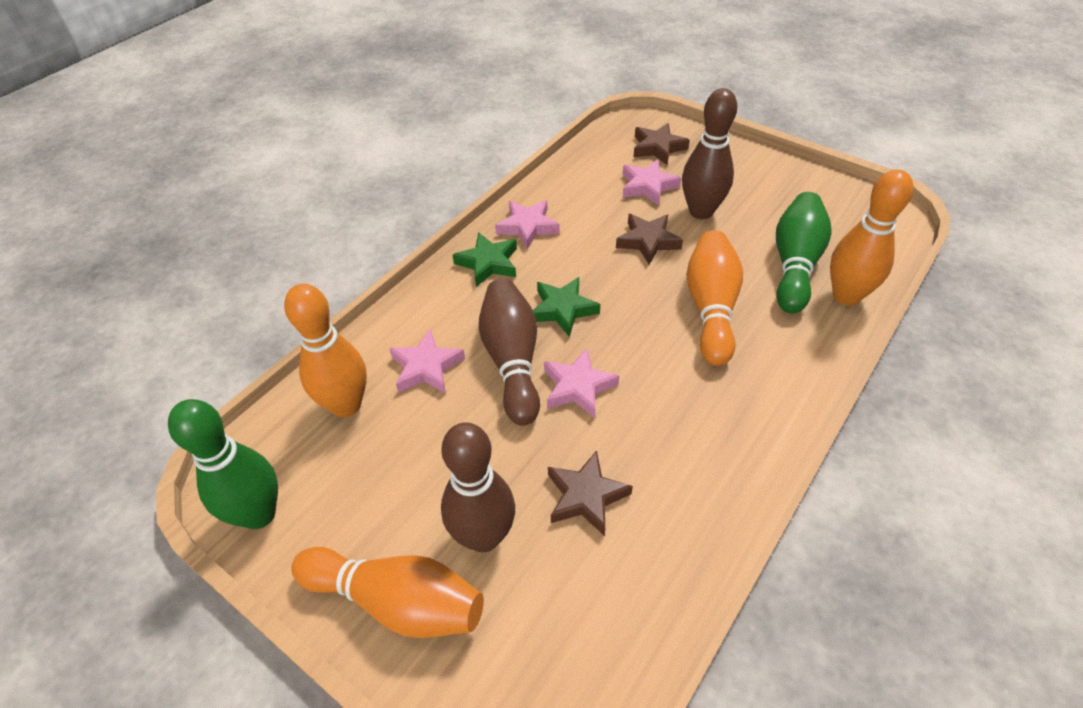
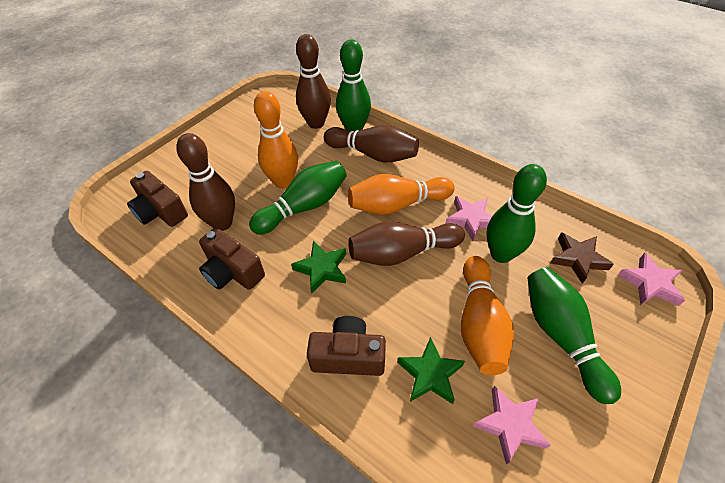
brown bowling pin: 3 -> 4
brown camera: 0 -> 3
brown star: 3 -> 1
green bowling pin: 2 -> 4
orange bowling pin: 4 -> 3
pink star: 4 -> 3

